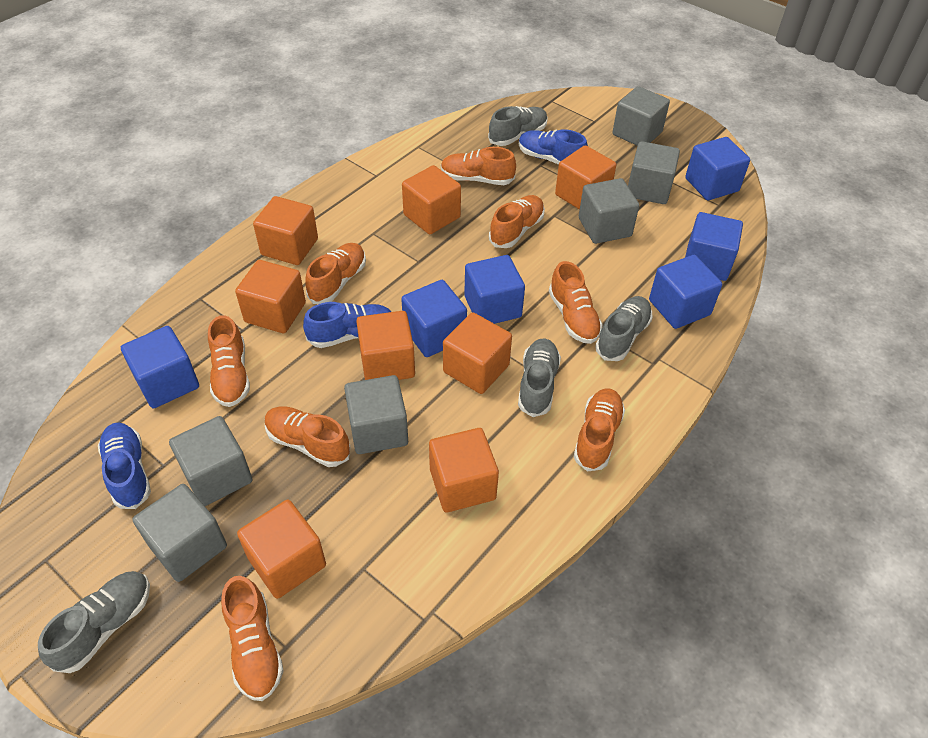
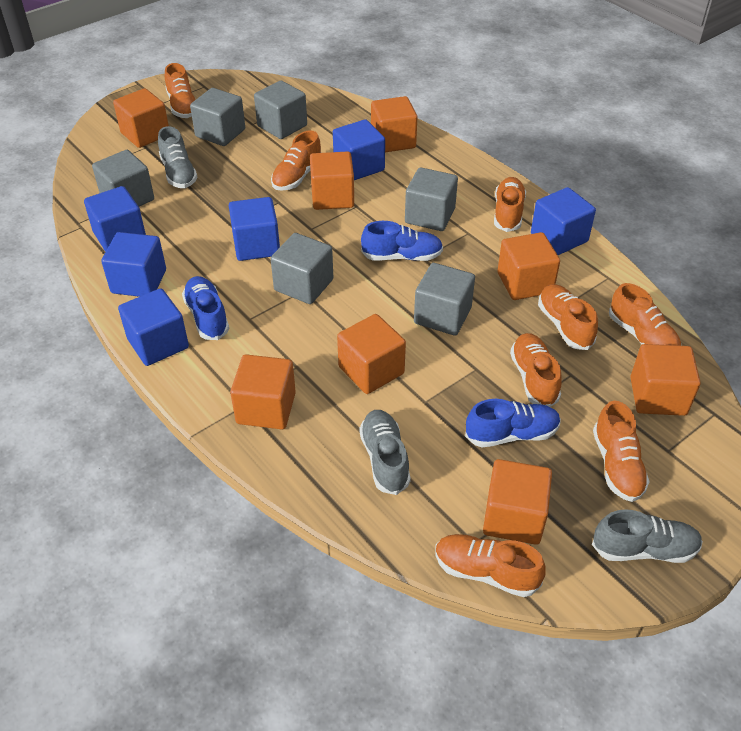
grey shoe: 4 -> 3

